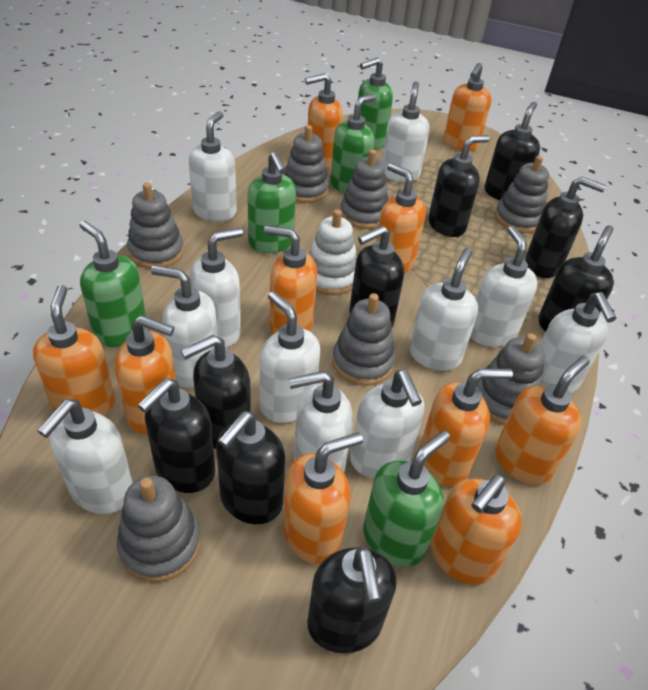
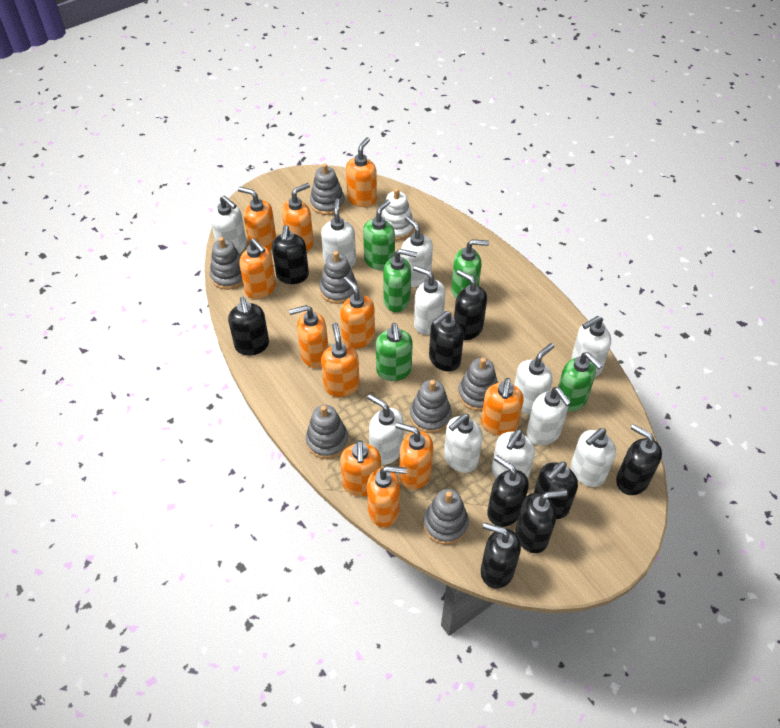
orange soap dispenser: 10 -> 11

